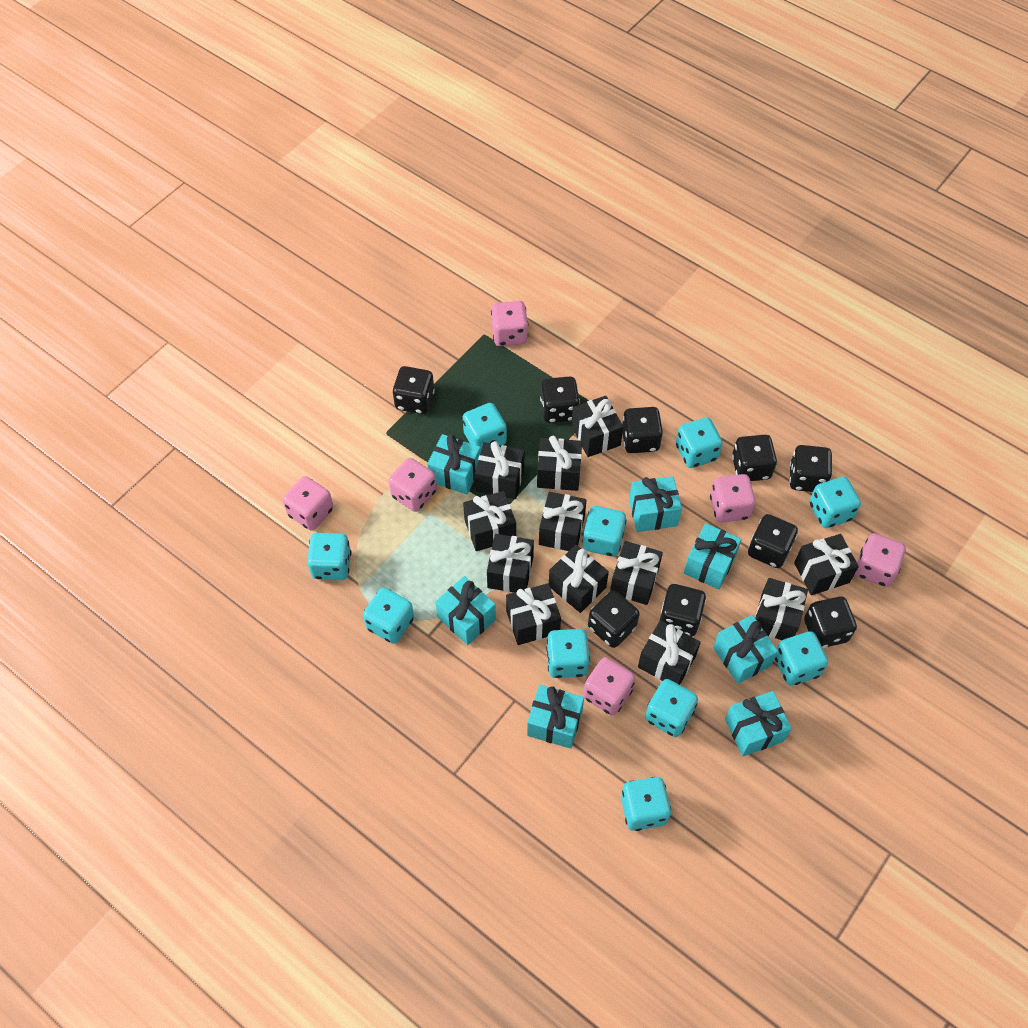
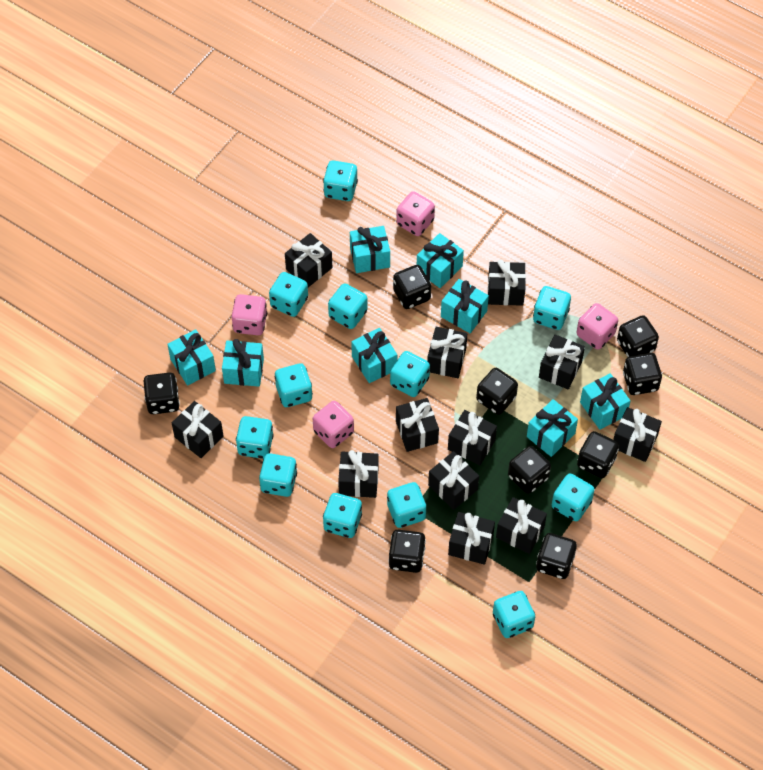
pink dice: 6 -> 4
turquoise dice: 10 -> 12
turquoise gift: 7 -> 8

